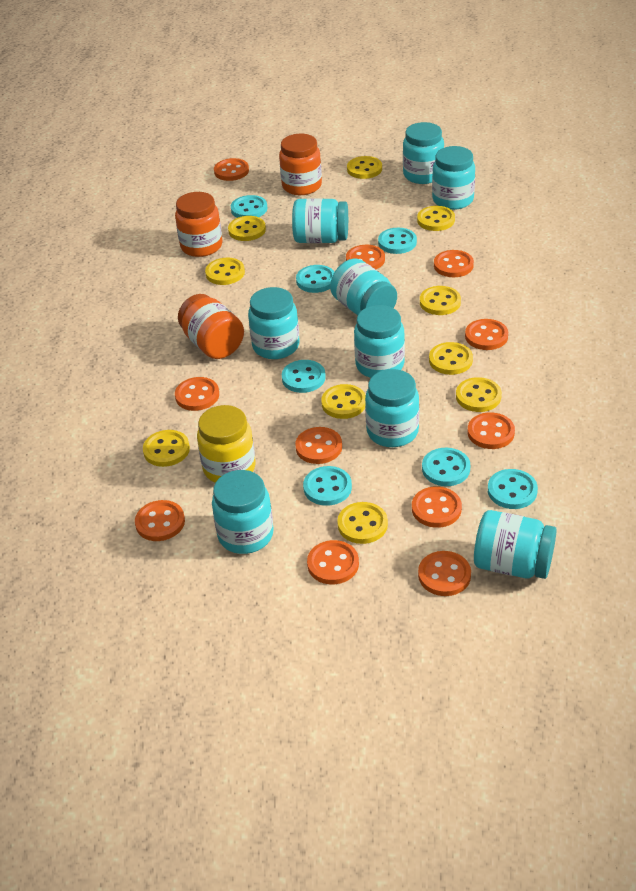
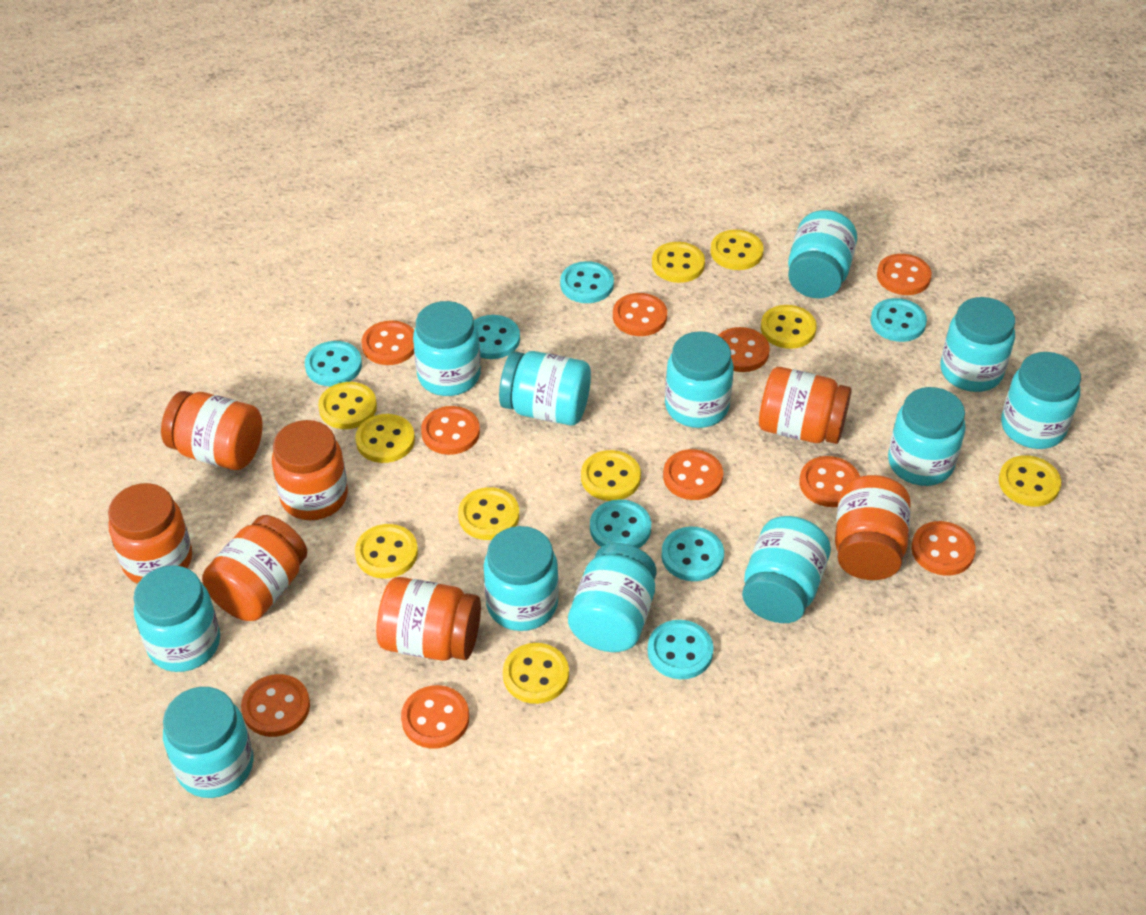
orange button: 11 -> 10
orange jar: 3 -> 7
turquoise jar: 9 -> 12
yellow jar: 1 -> 0

